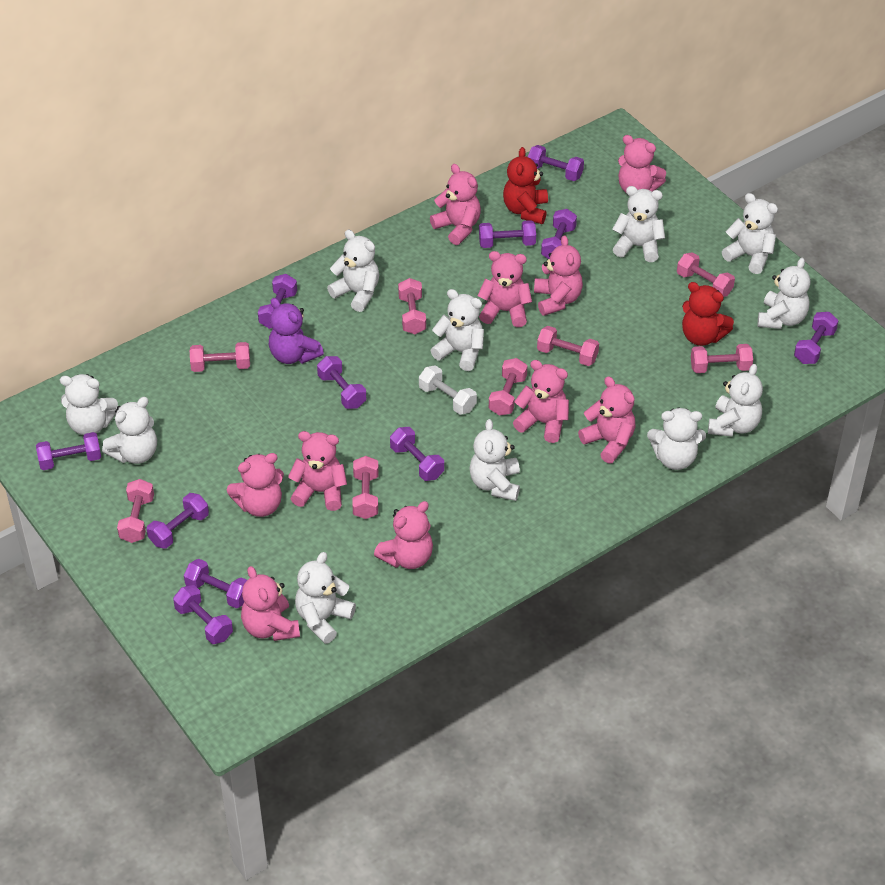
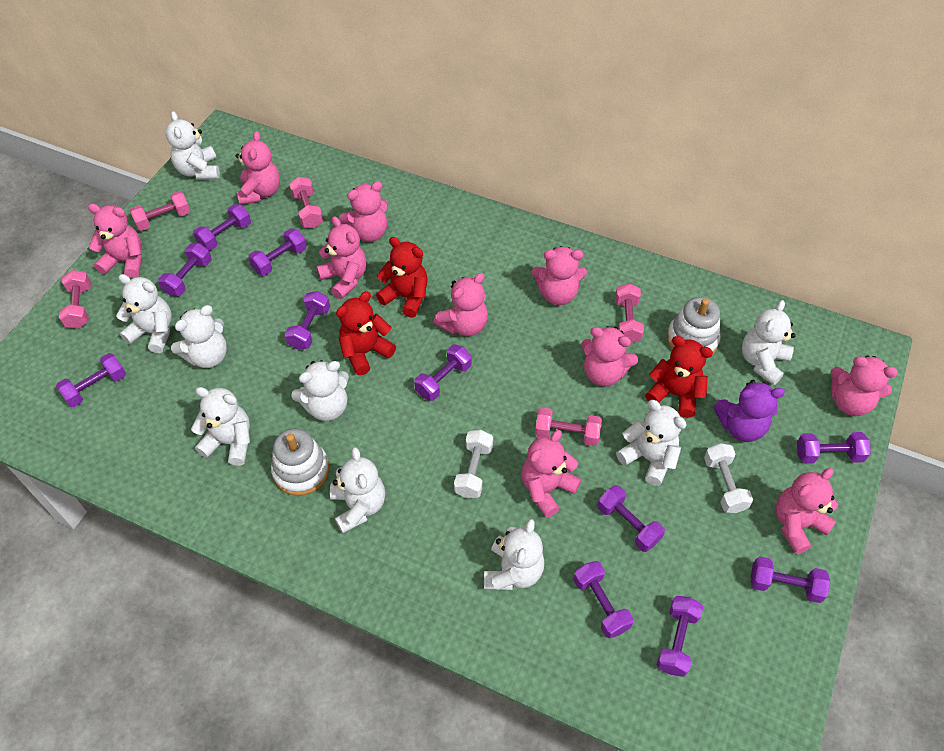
pink dumbbell: 8 -> 5
red teddy bear: 2 -> 3
white dumbbell: 1 -> 2
white stacking toy: 0 -> 2
white teddy bear: 11 -> 9

